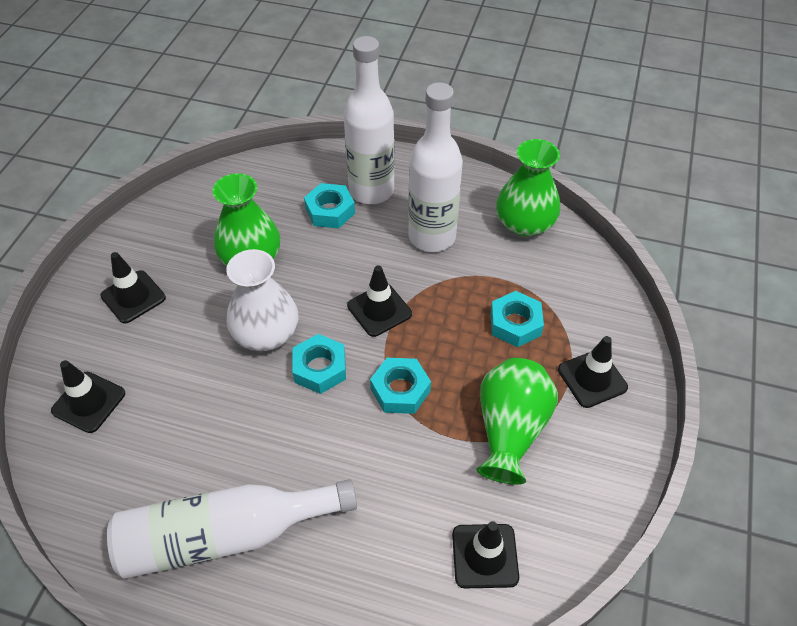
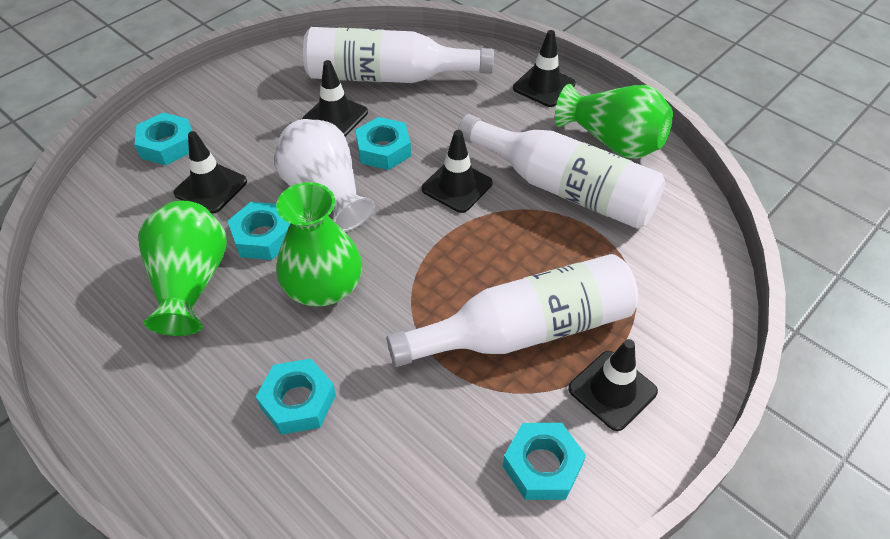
turquoise nut: 4 -> 5

